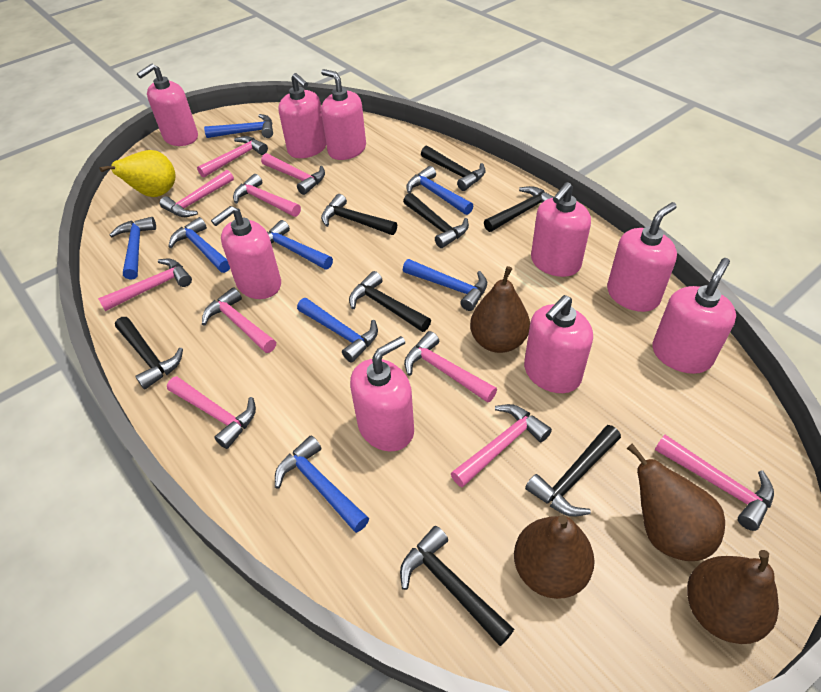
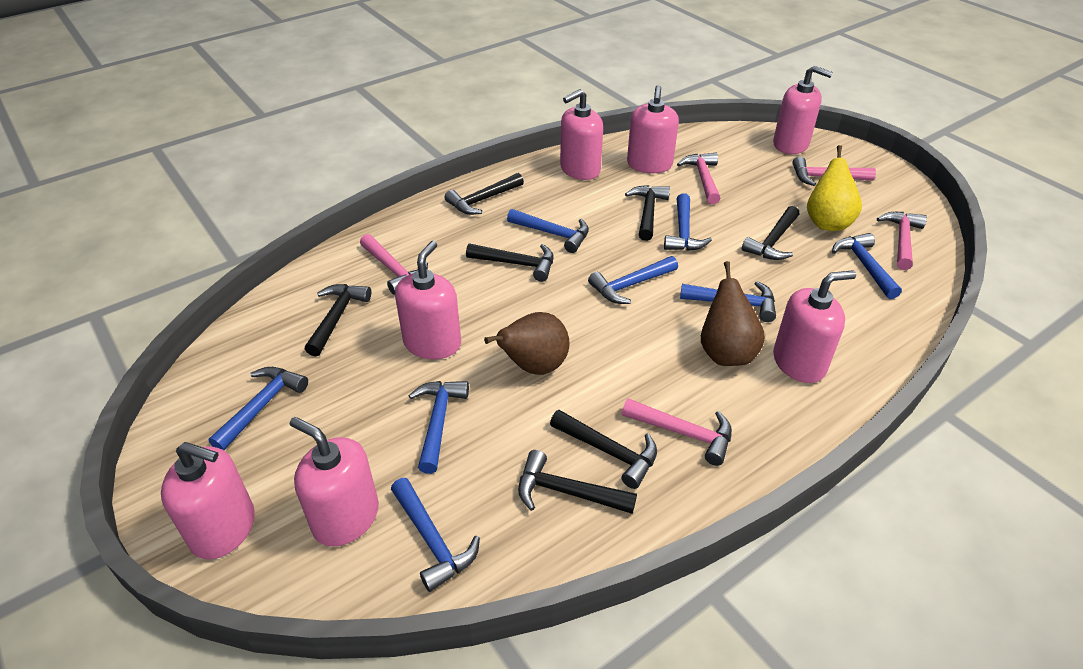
black hammer: 8 -> 7
brown pear: 4 -> 2
pink hammer: 10 -> 5
pink soap dispenser: 9 -> 7

